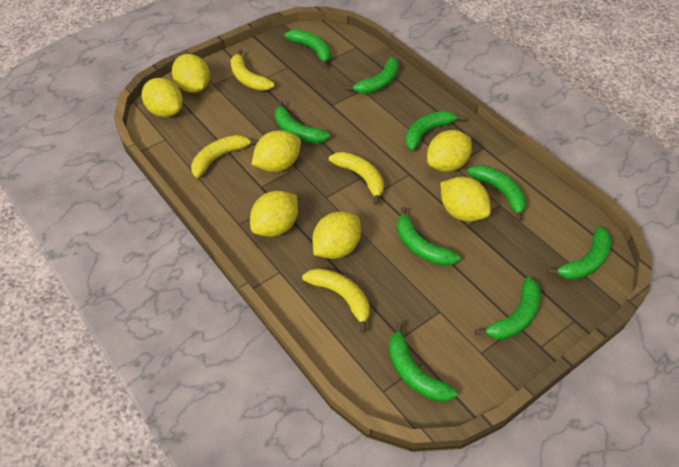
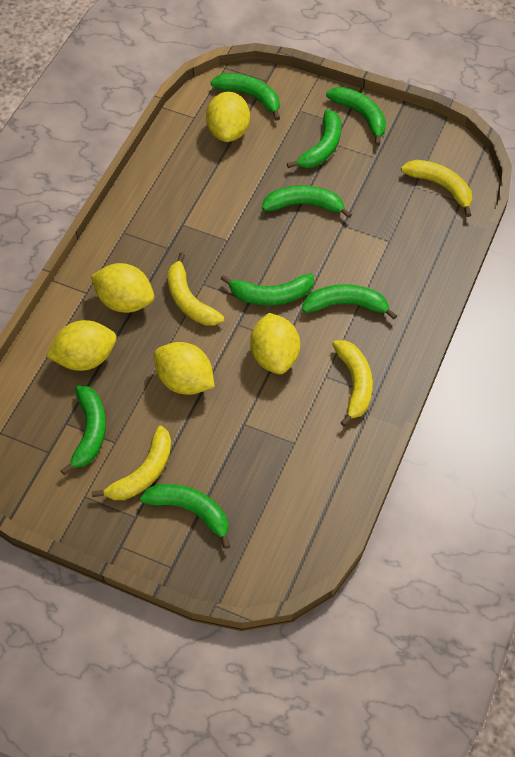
green banana: 9 -> 8
yellow lemon: 7 -> 5

